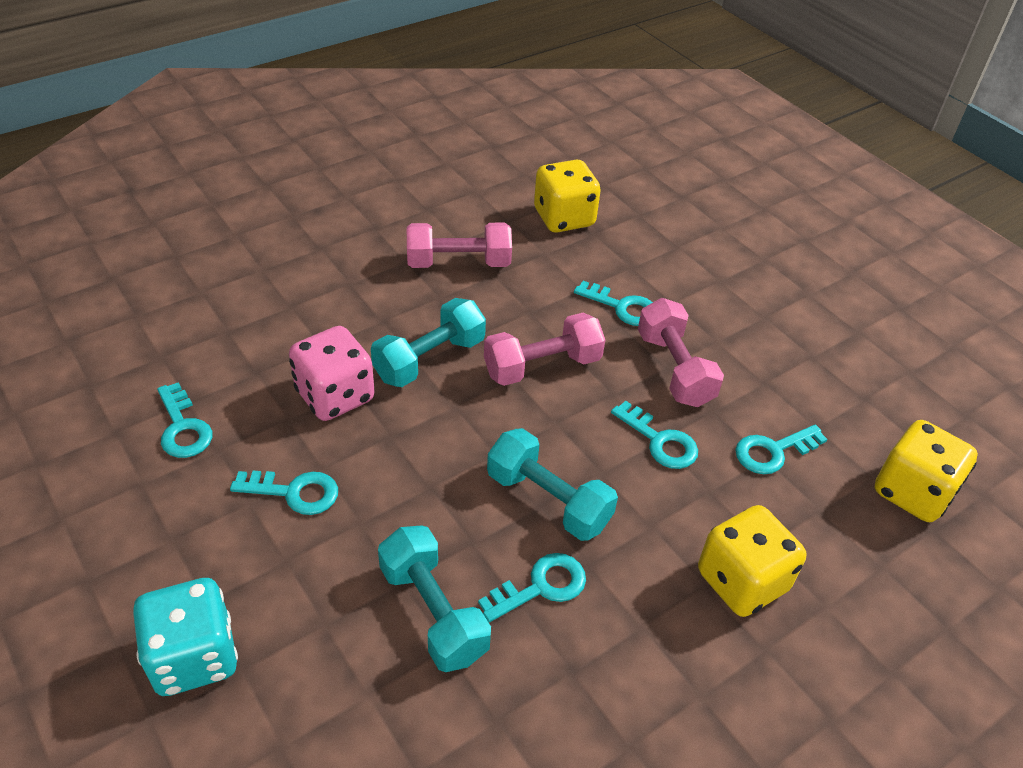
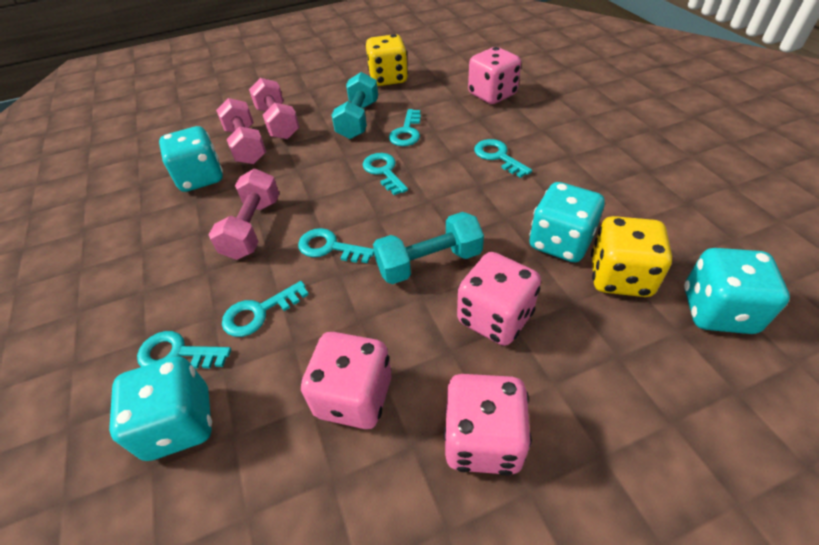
pink dice: 1 -> 4
turquoise dice: 1 -> 4
turquoise dumbbell: 3 -> 2
yellow dice: 3 -> 2

